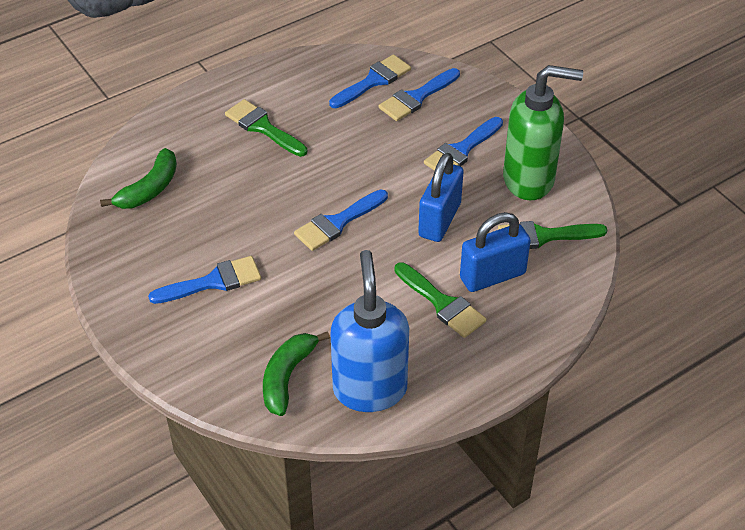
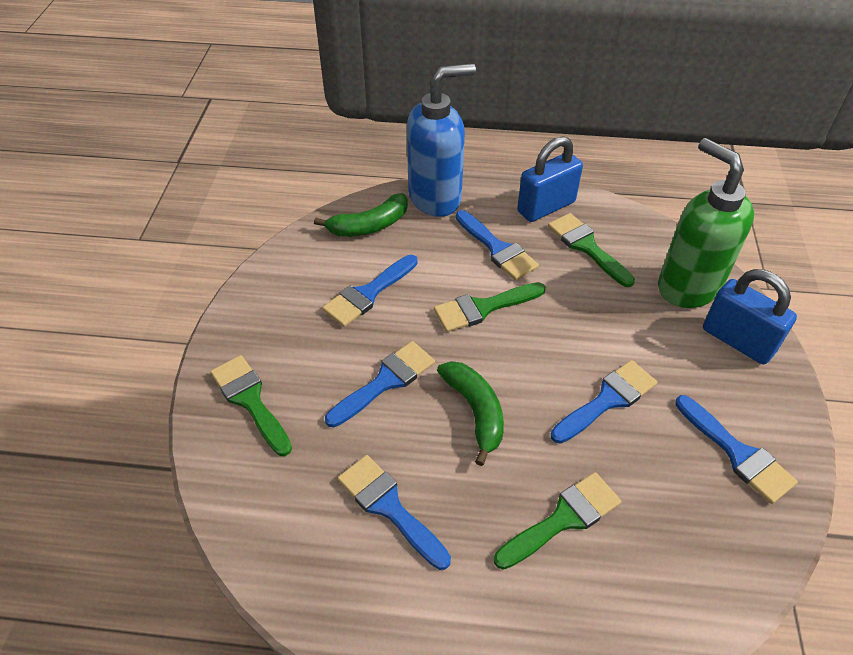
blue brush: 5 -> 6
green brush: 3 -> 4

